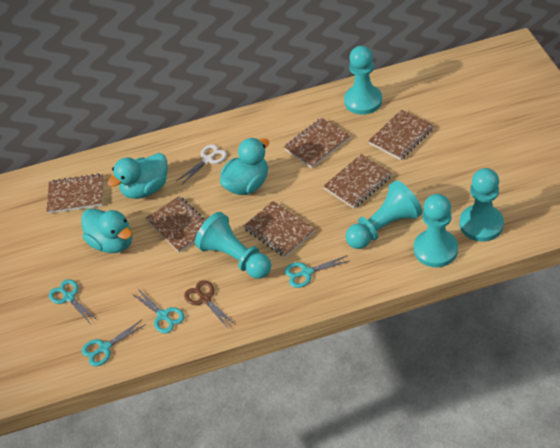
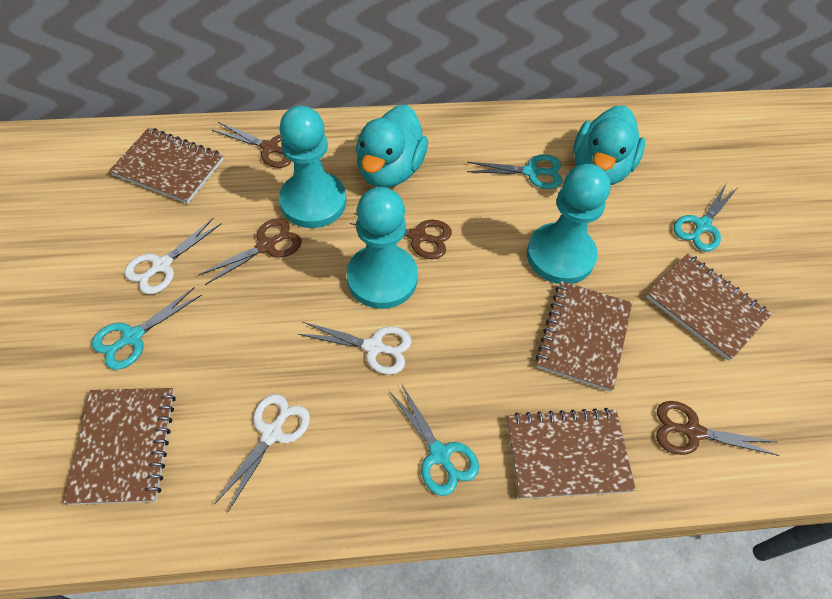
brown notebook: 6 -> 5
brown scissors: 1 -> 4
turquoise duck: 3 -> 2
turquoise pawn: 5 -> 3
white scissors: 1 -> 3

